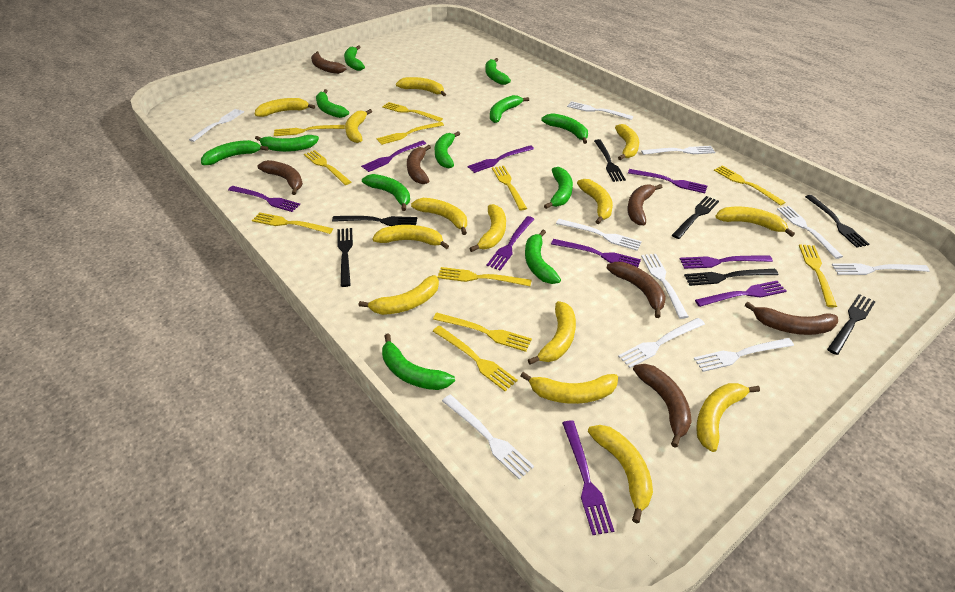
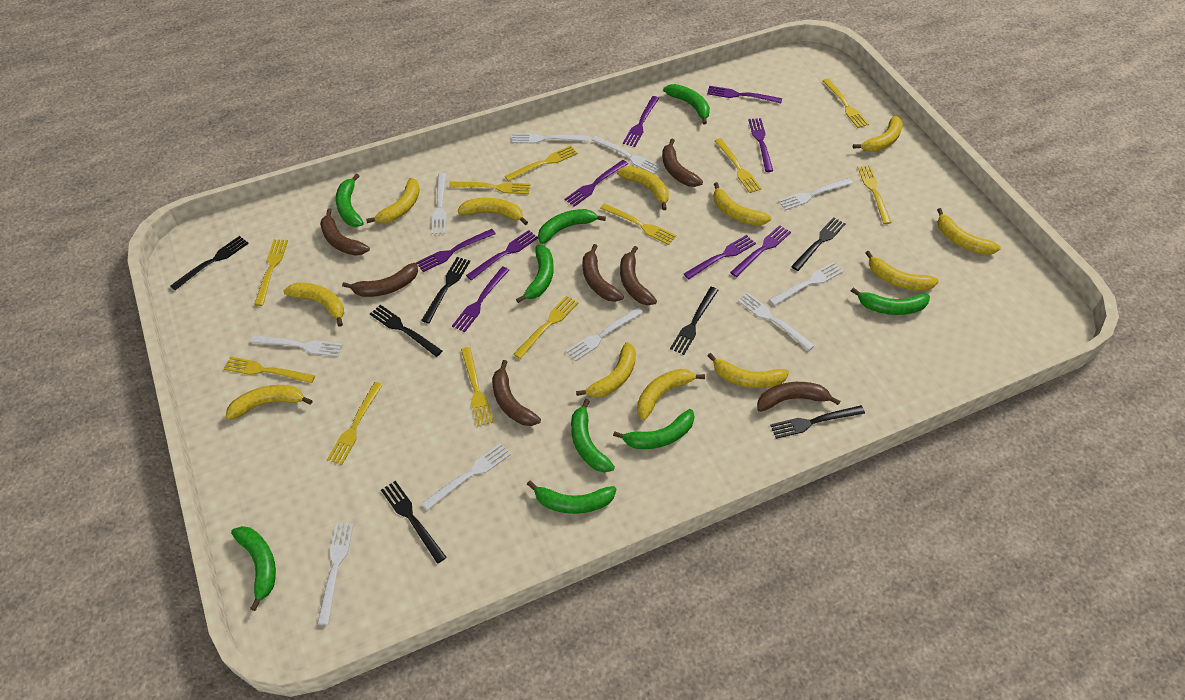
green banana: 12 -> 9
yellow banana: 14 -> 12

